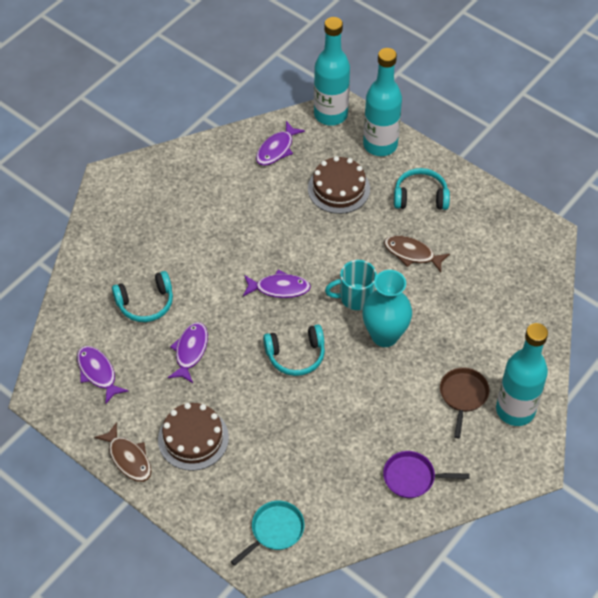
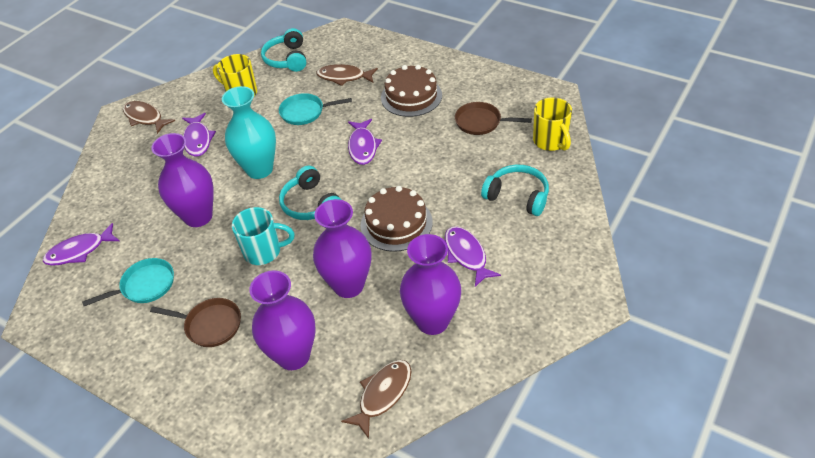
brown fish: 2 -> 3
brown pan: 1 -> 2
purple pan: 1 -> 0
purple vase: 0 -> 4
turquoise bottle: 3 -> 0
turquoise pan: 1 -> 2
yellow mug: 0 -> 2

